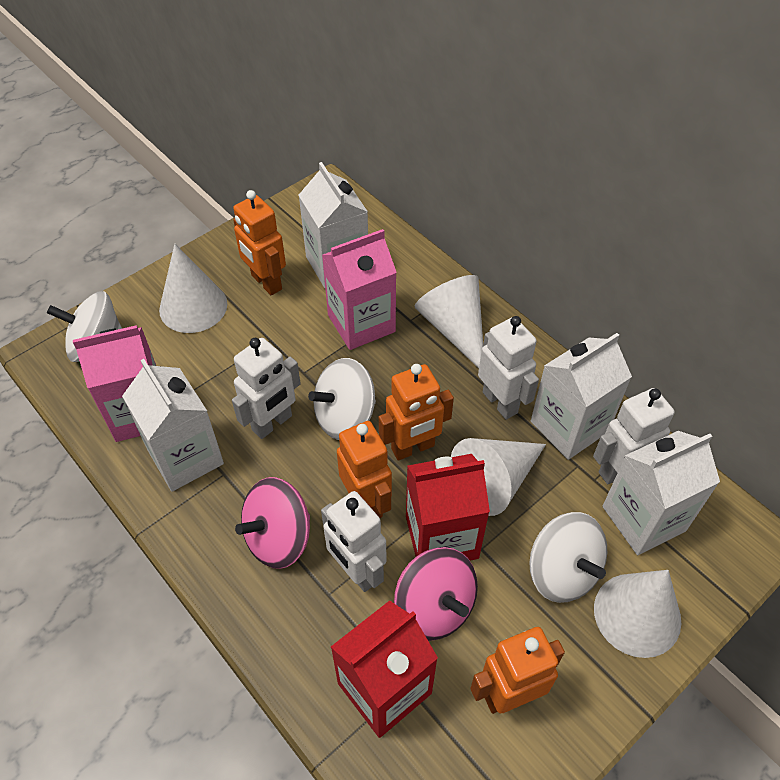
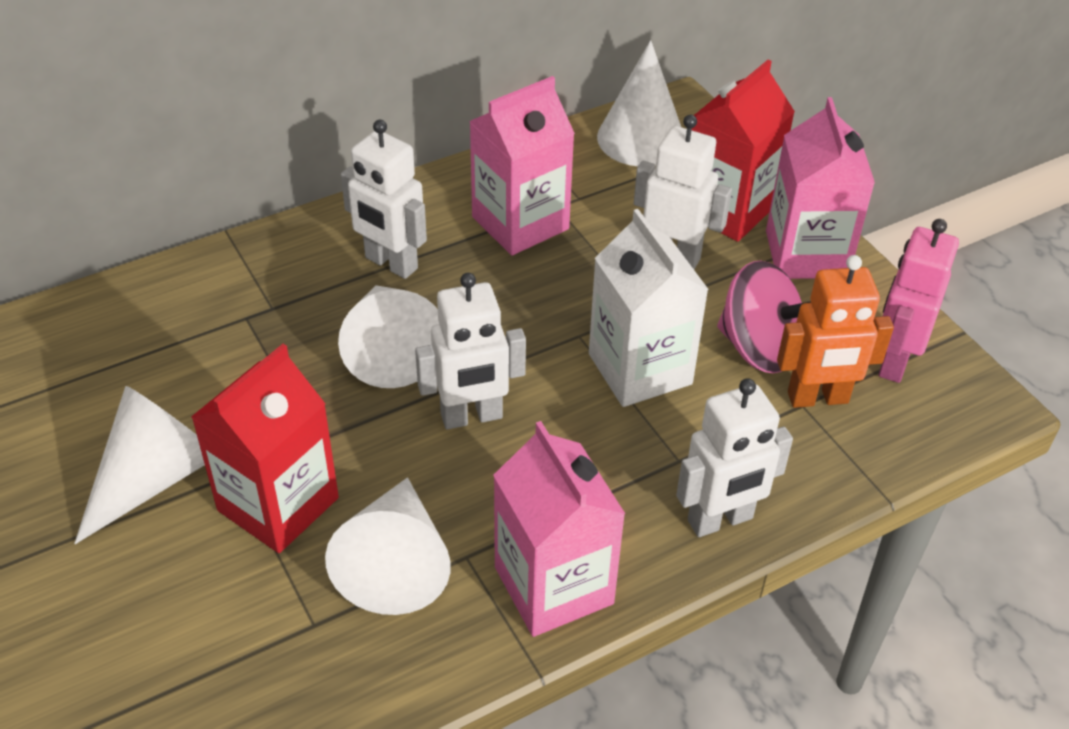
orange robot: 4 -> 1
pink carton: 2 -> 3
pink robot: 0 -> 1
pink spinning top: 2 -> 1
white carton: 4 -> 1
white spinning top: 3 -> 0

